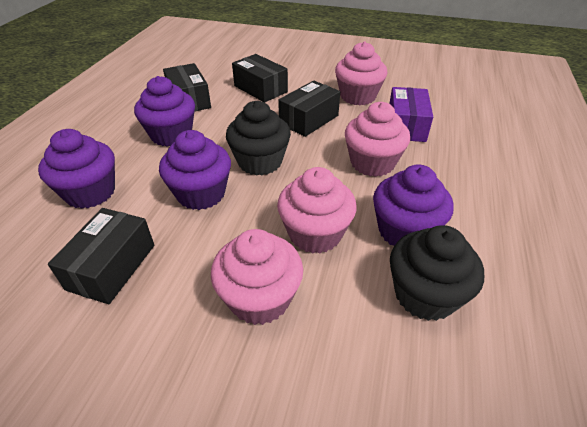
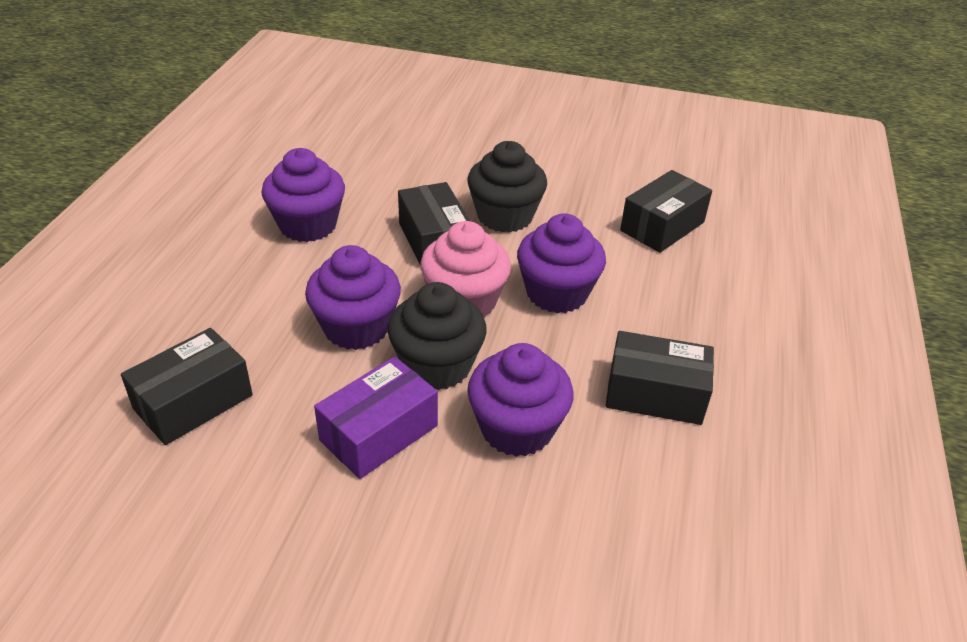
pink cupcake: 4 -> 1

